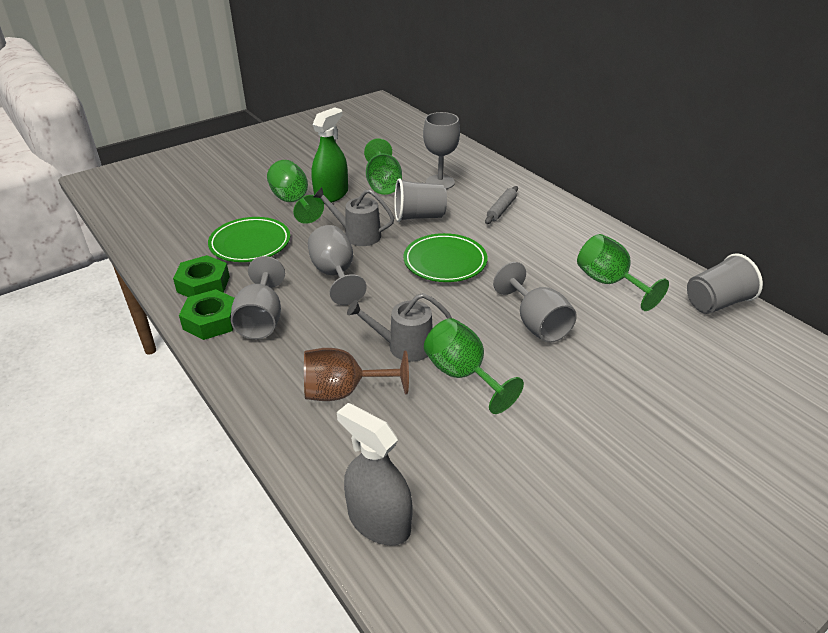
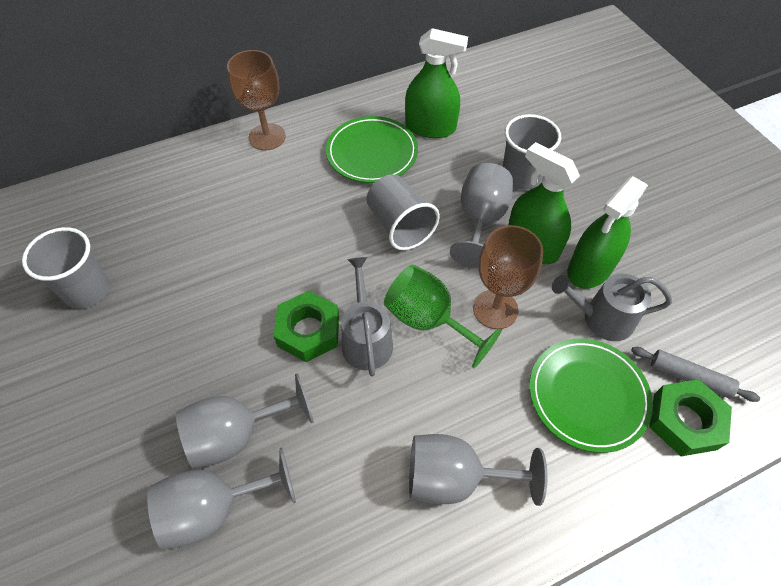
brown goblet: 1 -> 2
green goblet: 4 -> 1
green spray bottle: 1 -> 3
grey cup: 2 -> 3
grey spray bottle: 1 -> 0

